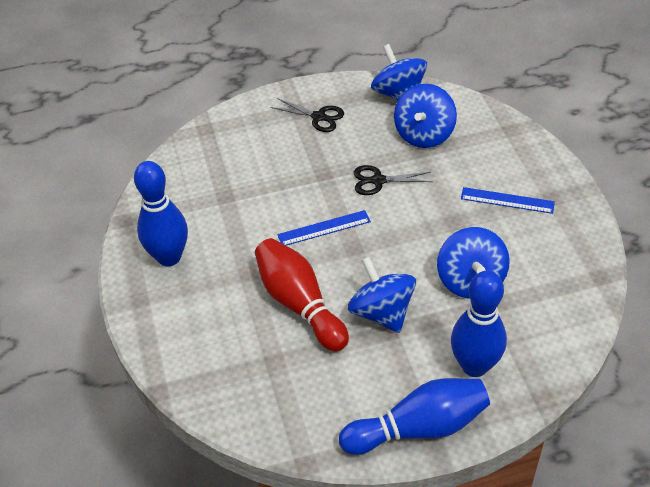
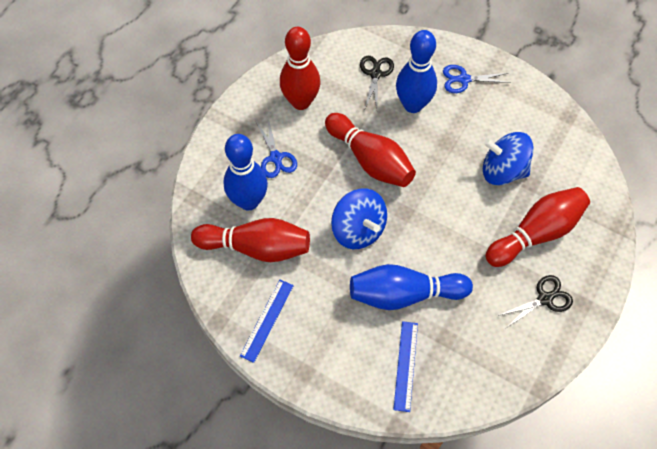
blue scissors: 0 -> 2
blue spinning top: 4 -> 2
red bowling pin: 1 -> 4

